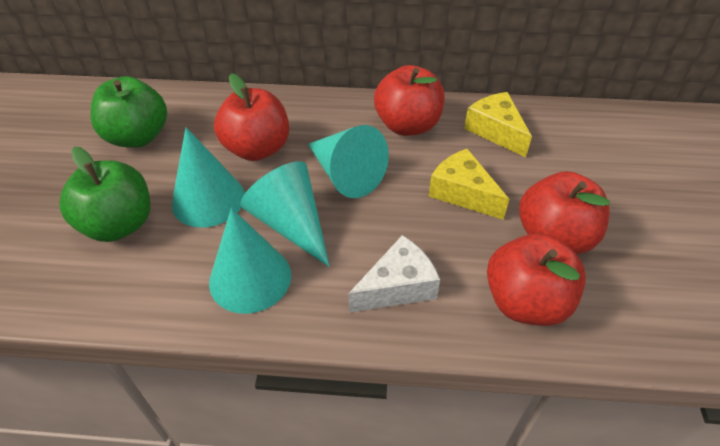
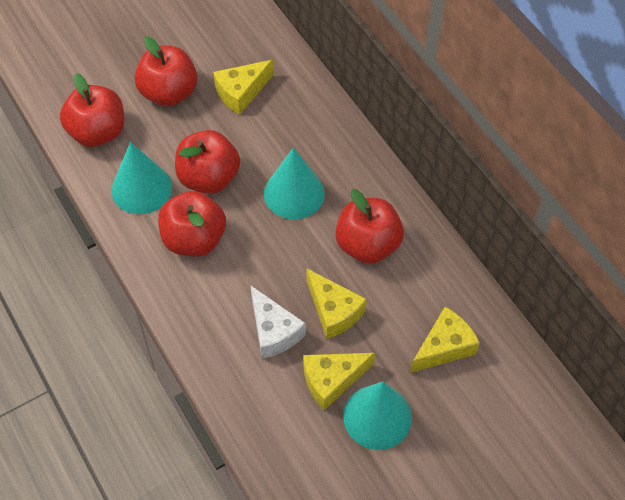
green apple: 2 -> 0
red apple: 4 -> 5
turquoise cone: 4 -> 3
yellow cheese: 2 -> 4

